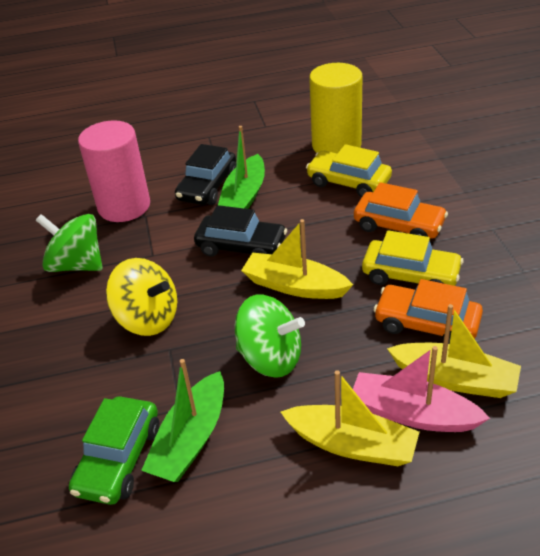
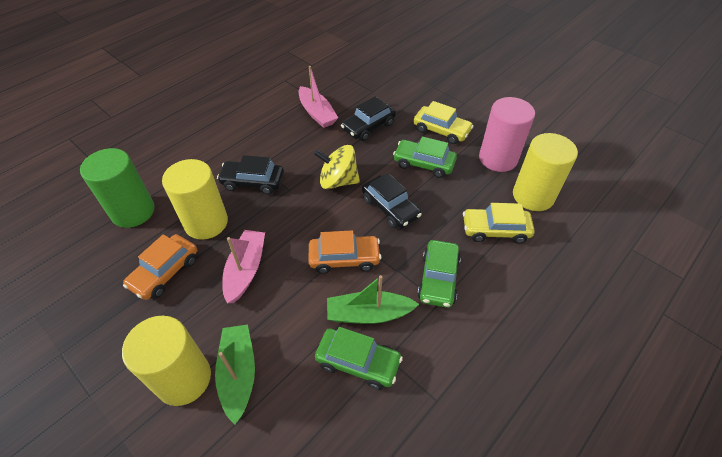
black car: 2 -> 3
green car: 1 -> 3
green cylinder: 0 -> 1
green spinning top: 2 -> 0
pink boat: 1 -> 2
yellow boat: 3 -> 0
yellow cylinder: 1 -> 3

